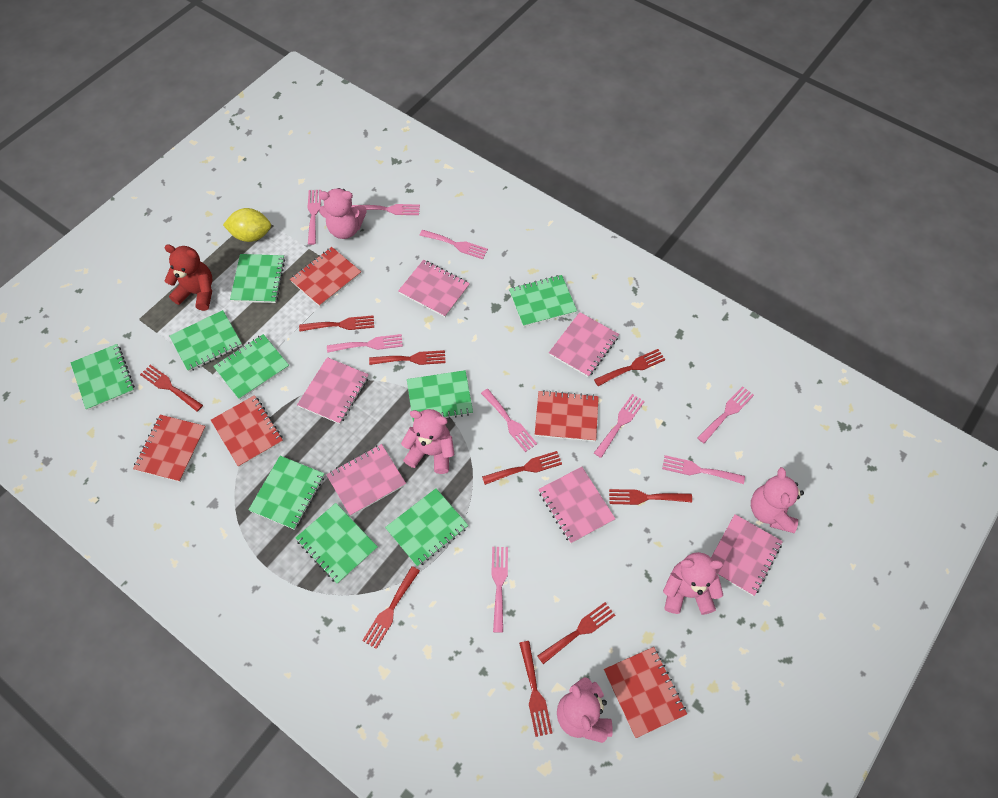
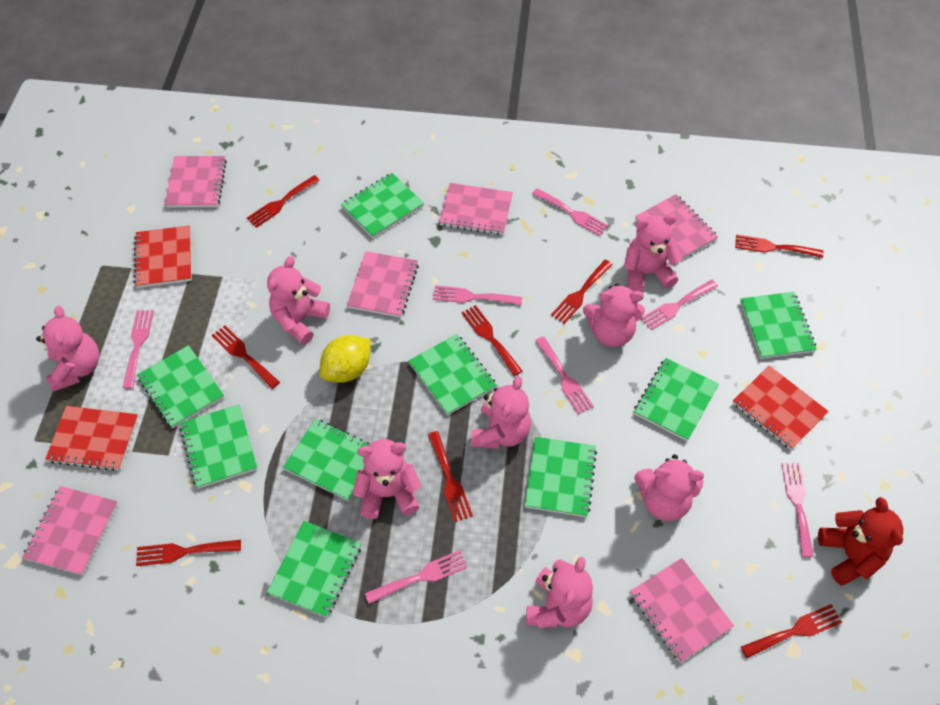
pink fork: 9 -> 7
pink teddy bear: 5 -> 8
red fork: 9 -> 8
red notebook: 5 -> 3

